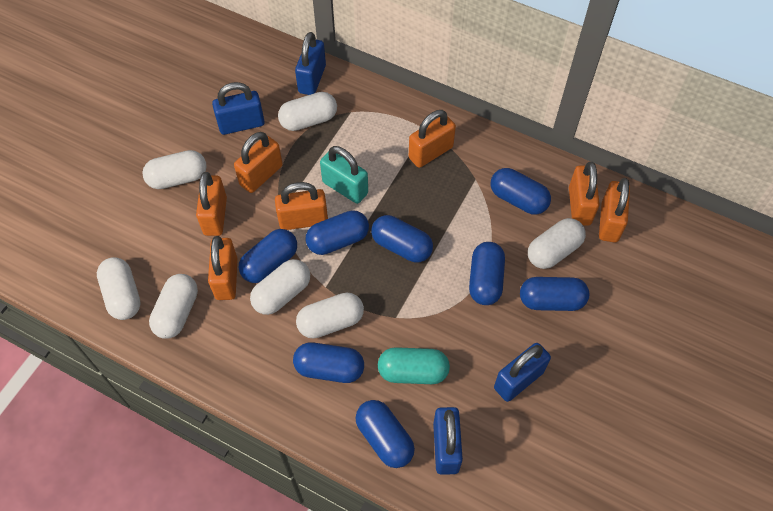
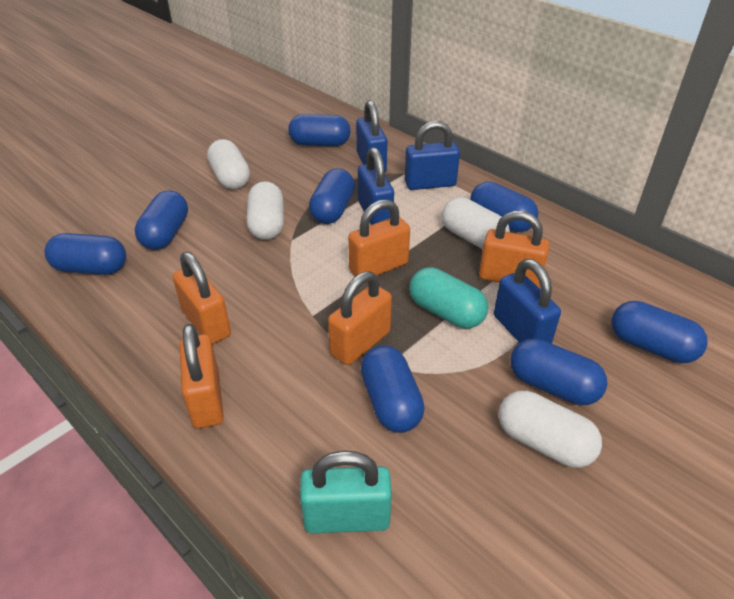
orange padlock: 7 -> 5
white capsule: 7 -> 4

